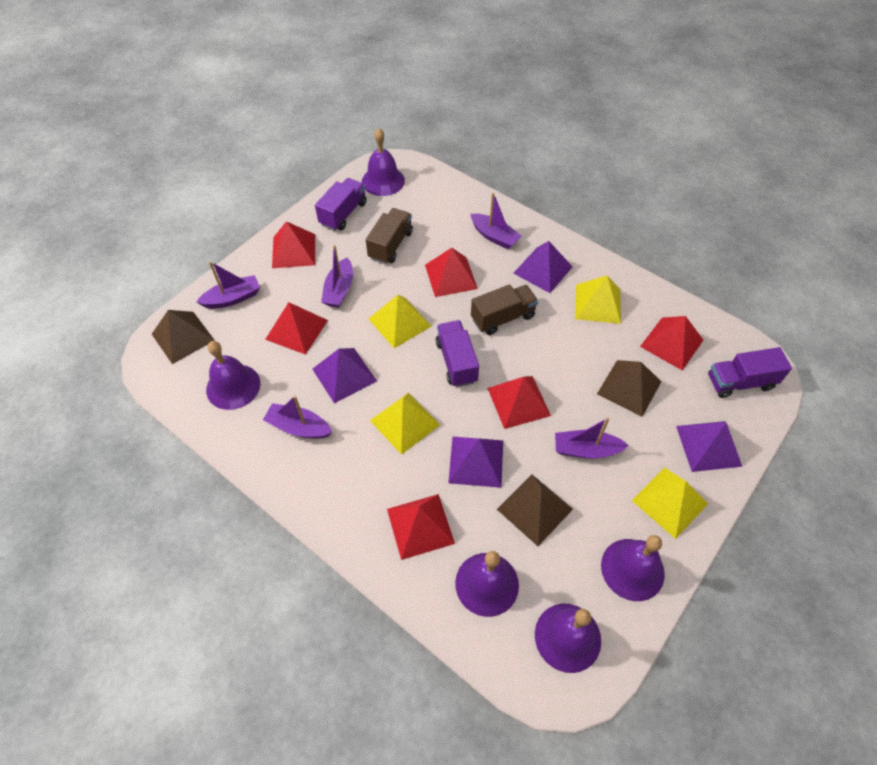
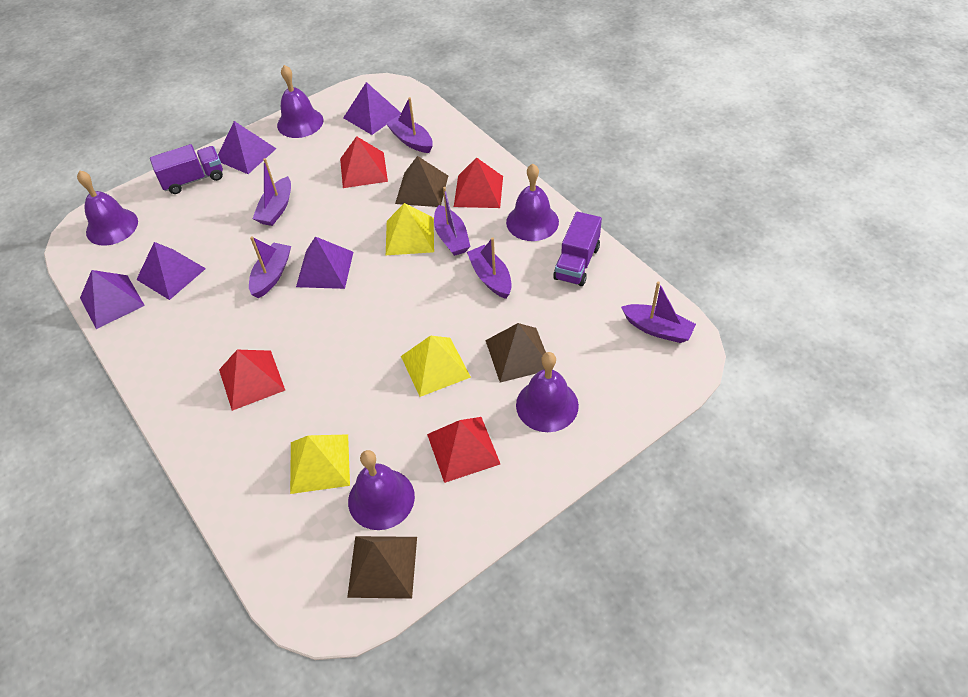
brown truck: 2 -> 0
purple boat: 5 -> 6
purple pyramid: 4 -> 5
purple truck: 3 -> 2
red pyramid: 6 -> 4
yellow pyramid: 4 -> 3

